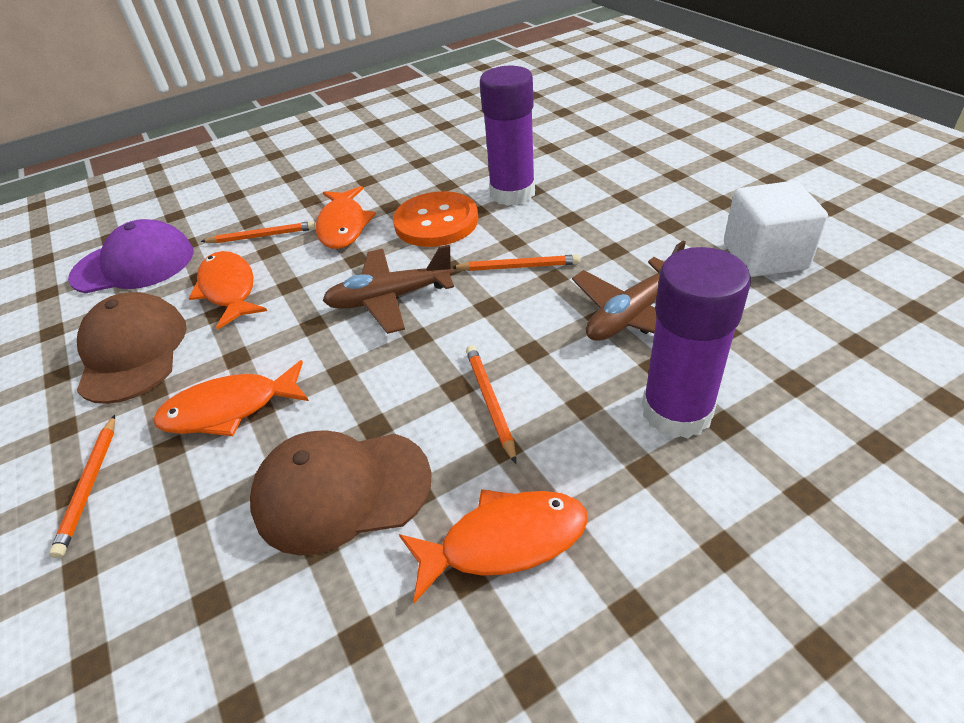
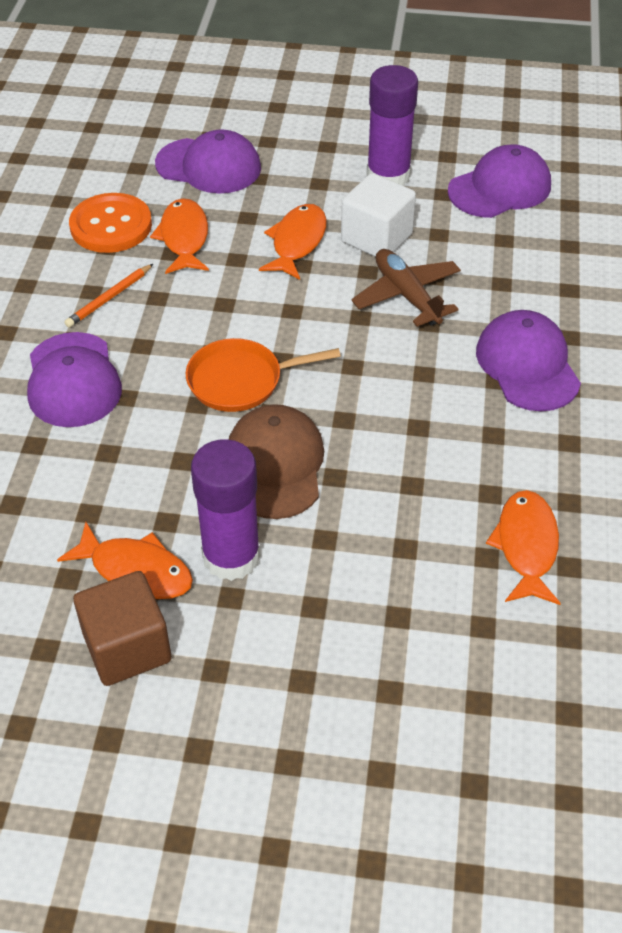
brown cap: 2 -> 1
brown cube: 0 -> 1
brown plane: 2 -> 1
orange pan: 0 -> 1
orange pencil: 4 -> 1
purple cap: 1 -> 4

